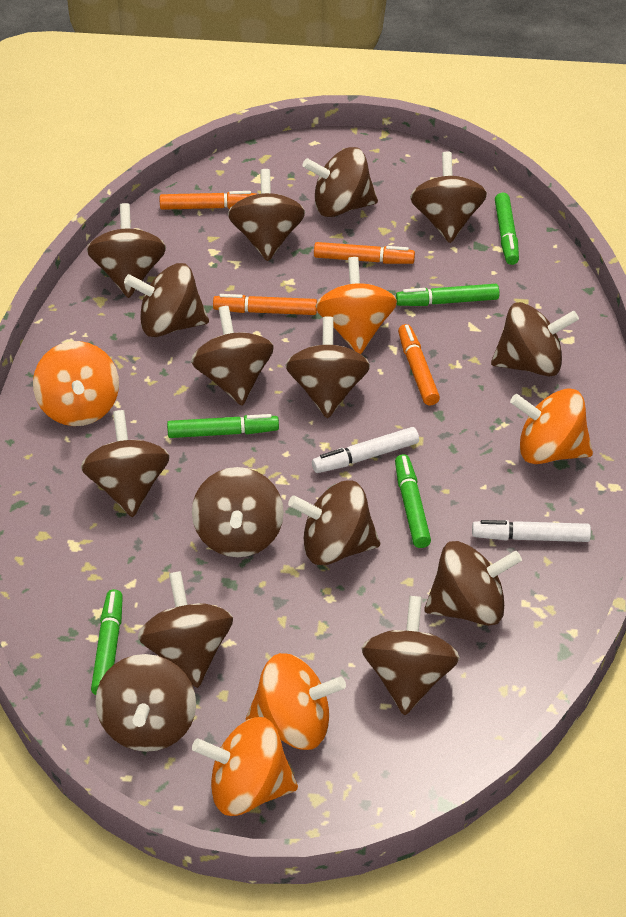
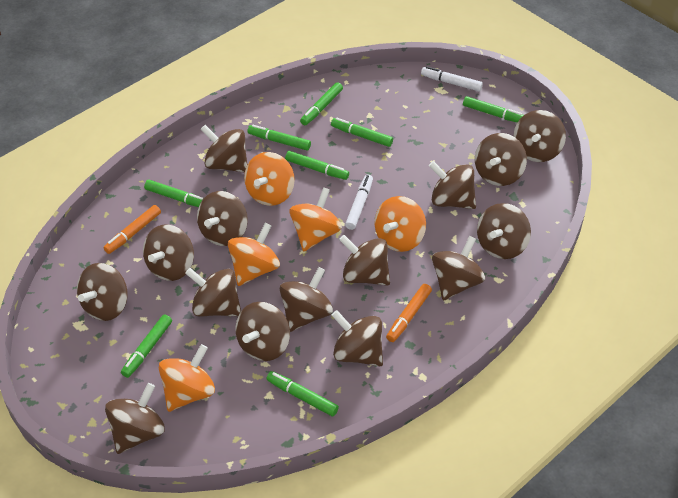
green marker: 5 -> 8
orange marker: 4 -> 2

